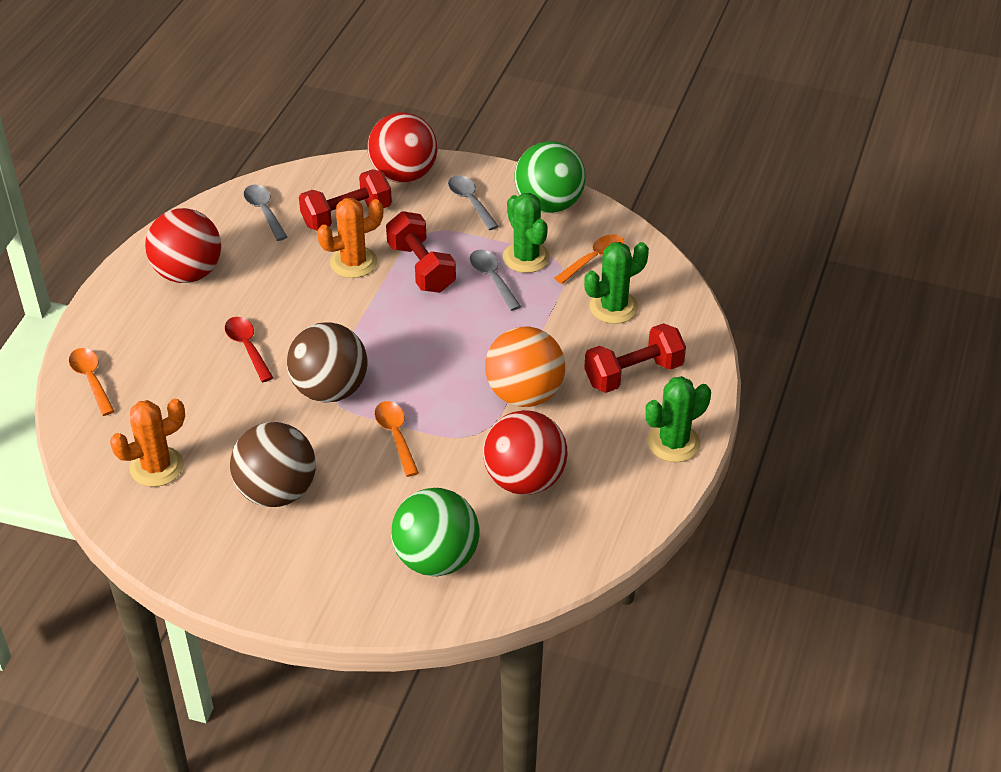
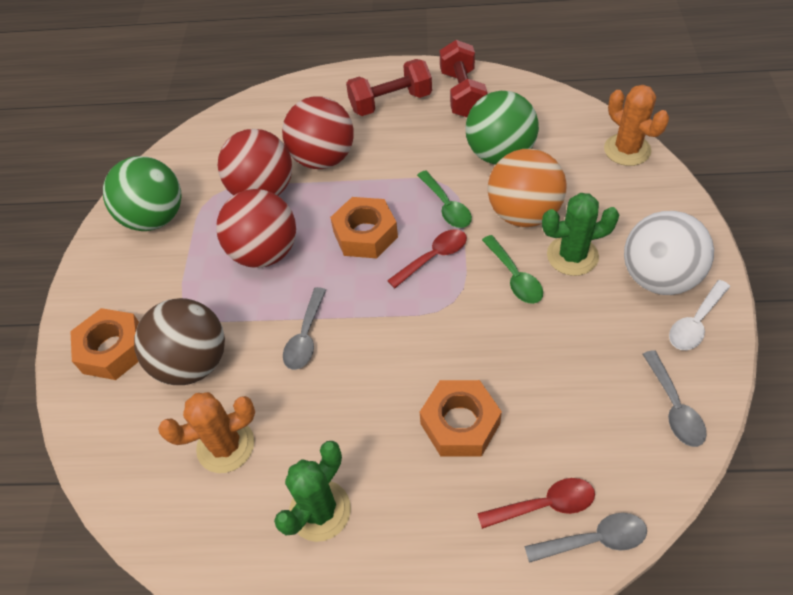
brown ball: 2 -> 1
green cactus: 3 -> 2
green spoon: 0 -> 2
orange nut: 0 -> 3
orange spoon: 3 -> 0
red dumbbell: 3 -> 2
red spoon: 1 -> 2
white ball: 0 -> 1
white spoon: 0 -> 1

